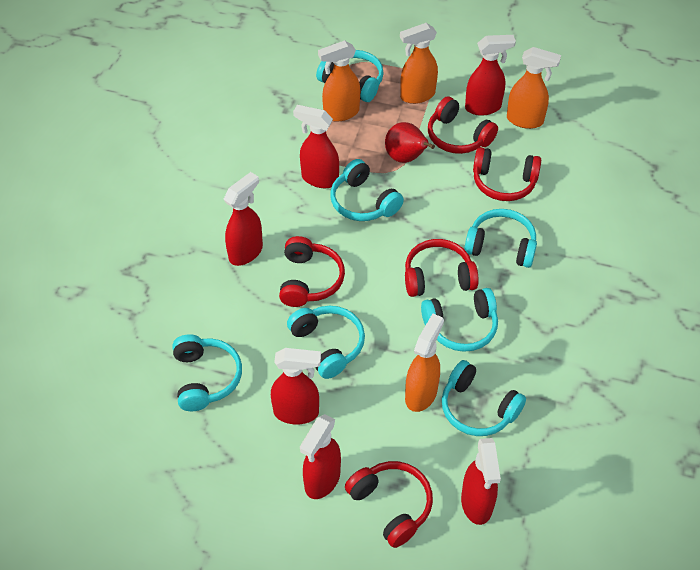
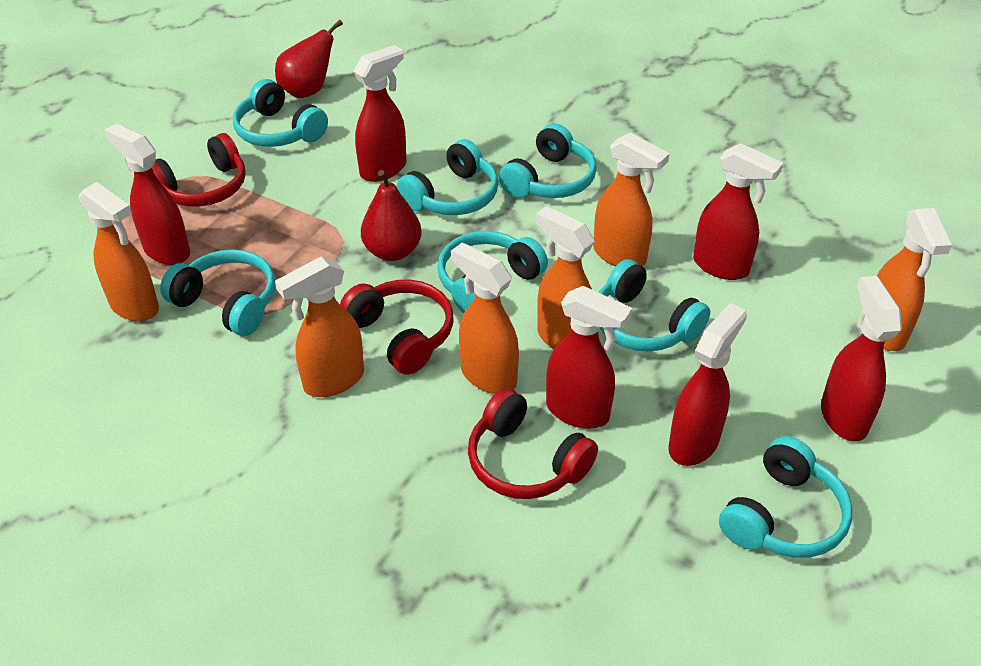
orange spray bottle: 4 -> 6
red headphones: 5 -> 3
red pear: 1 -> 2

